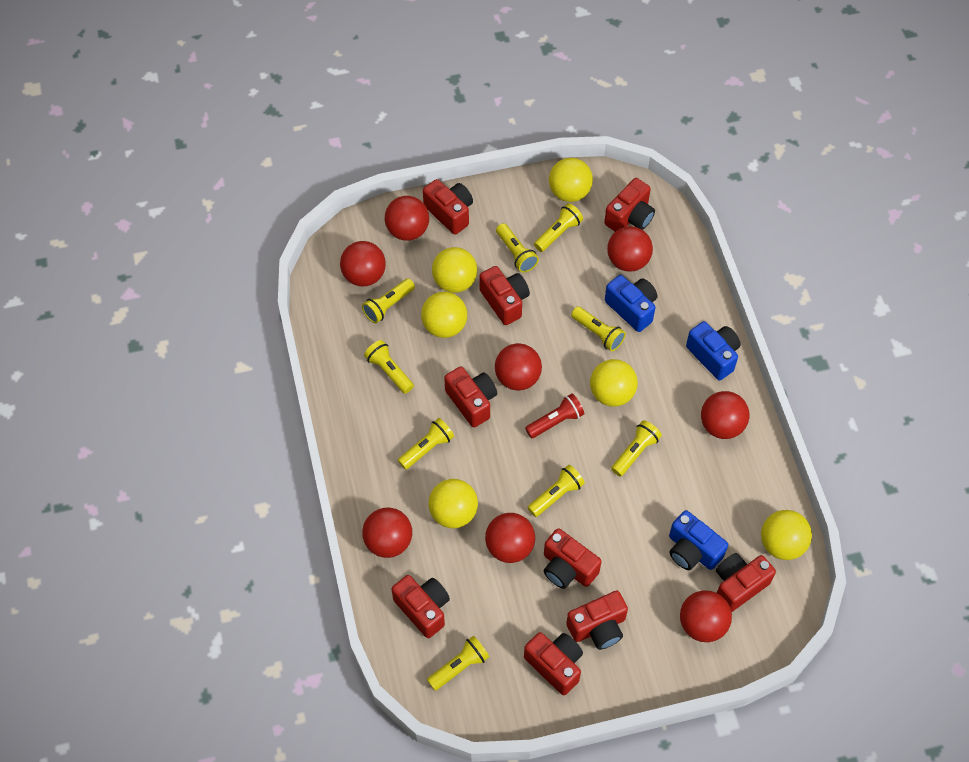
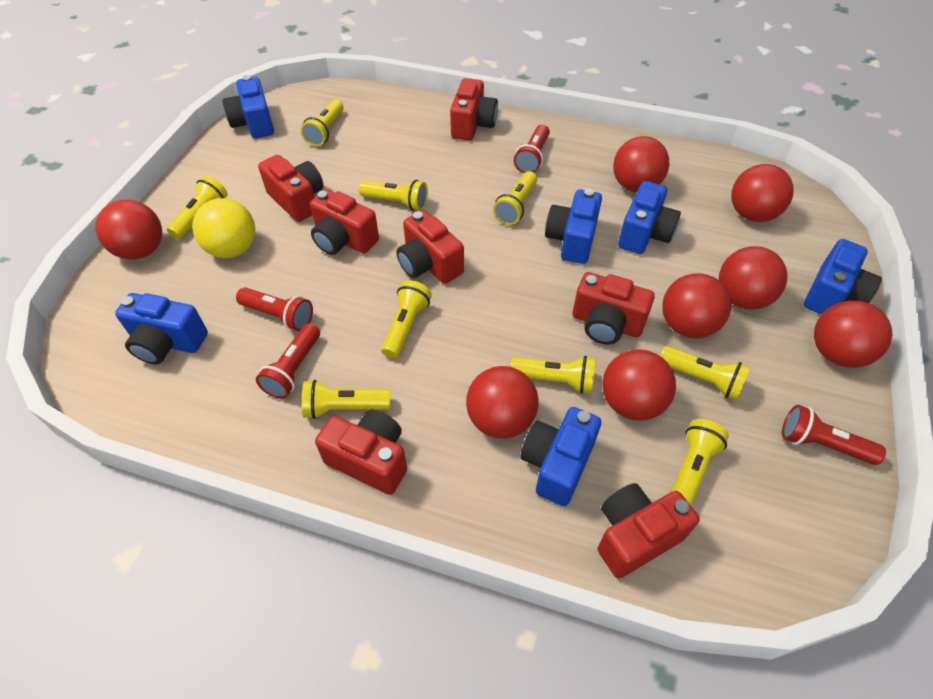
blue camera: 3 -> 6
red camera: 9 -> 7
red flashlight: 1 -> 4
yellow ball: 6 -> 1

